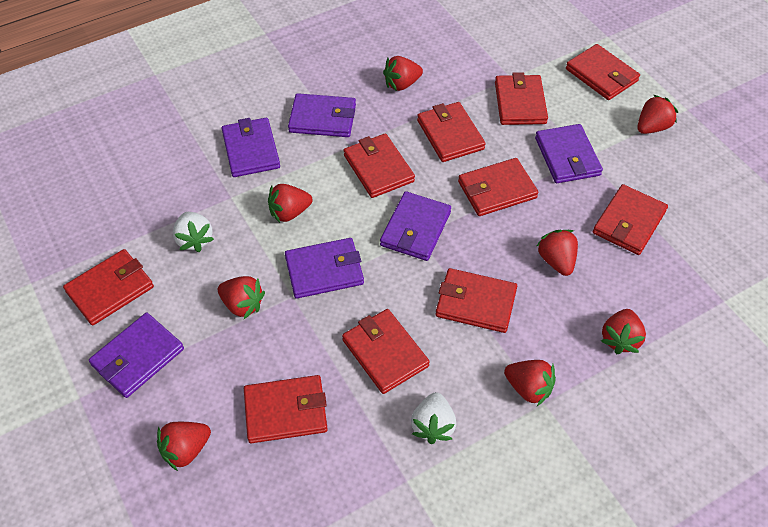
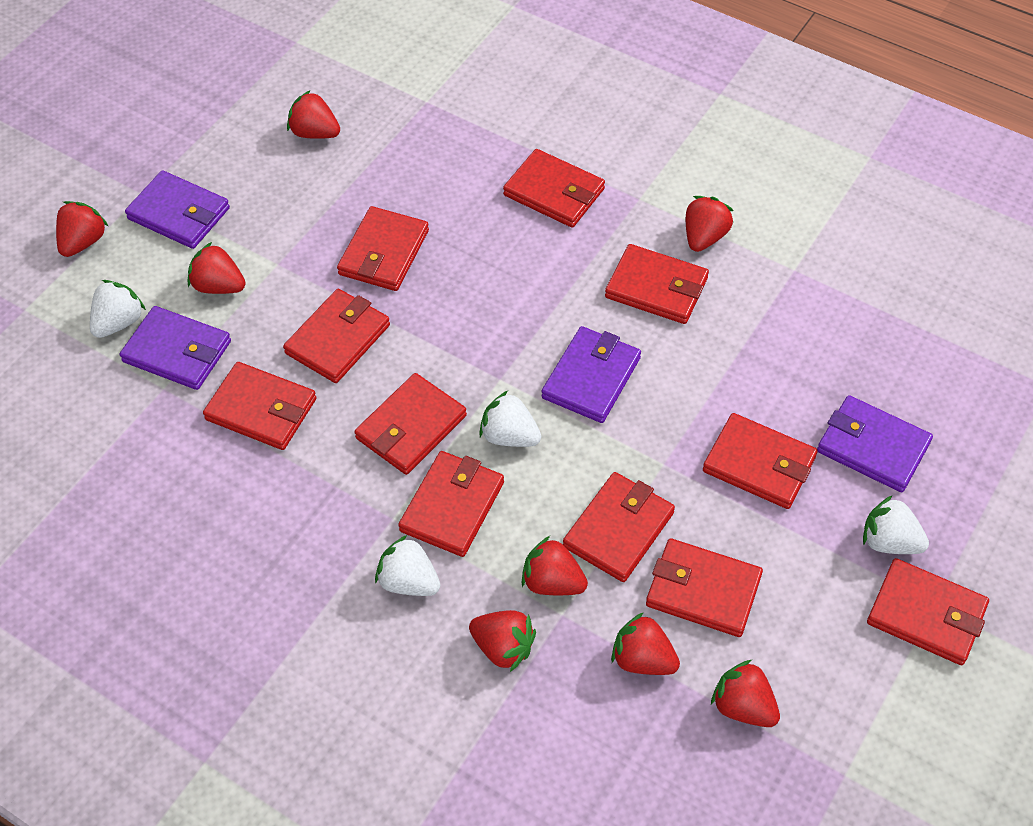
purple wallet: 6 -> 4
red wallet: 10 -> 11
white strawberry: 2 -> 4

